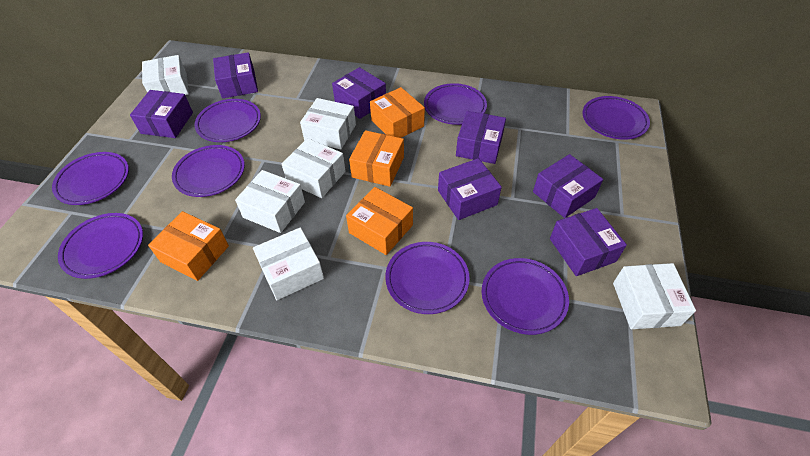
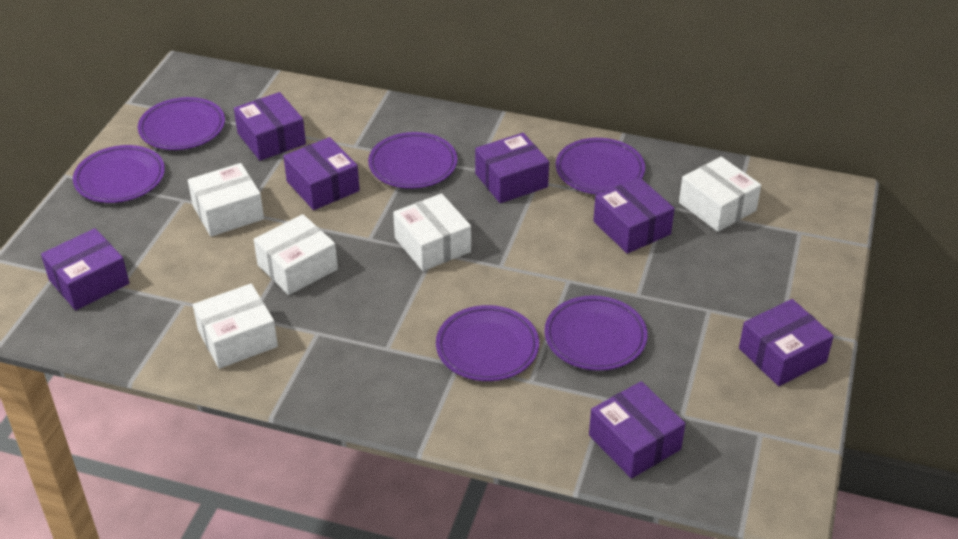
orange box: 4 -> 0
purple plate: 8 -> 6
white box: 6 -> 5

